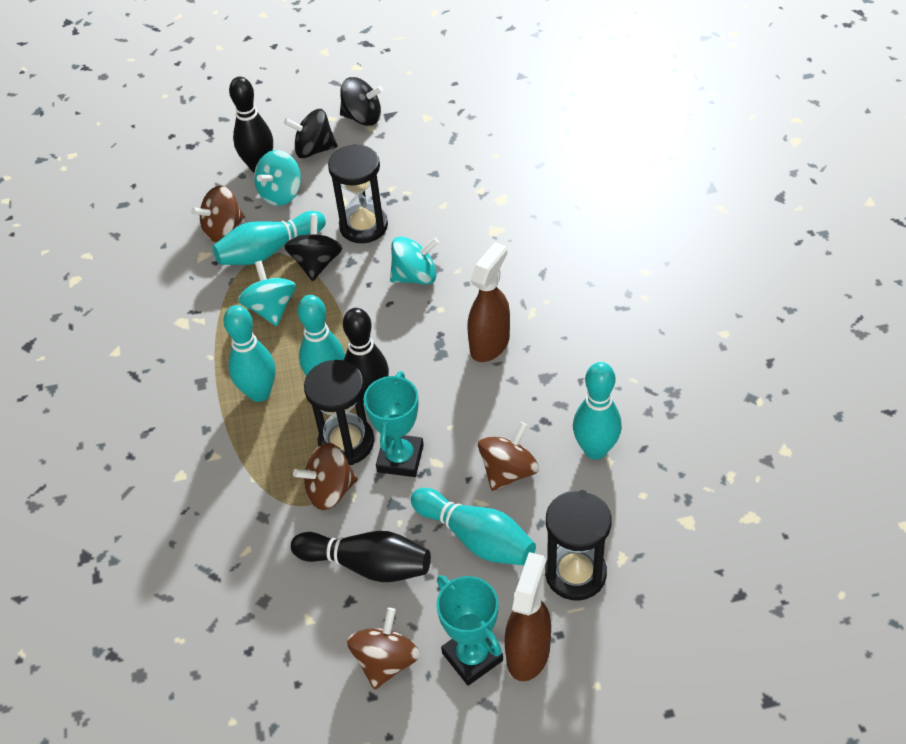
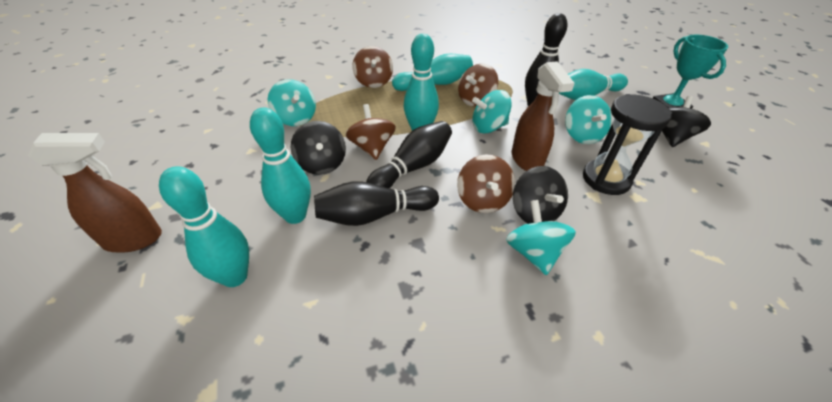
black hourglass: 3 -> 1
turquoise spinning top: 3 -> 4
turquoise trophy: 2 -> 1

